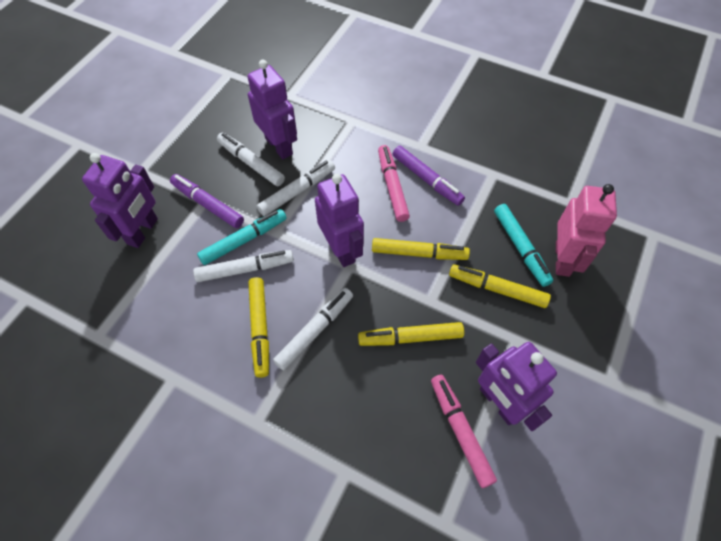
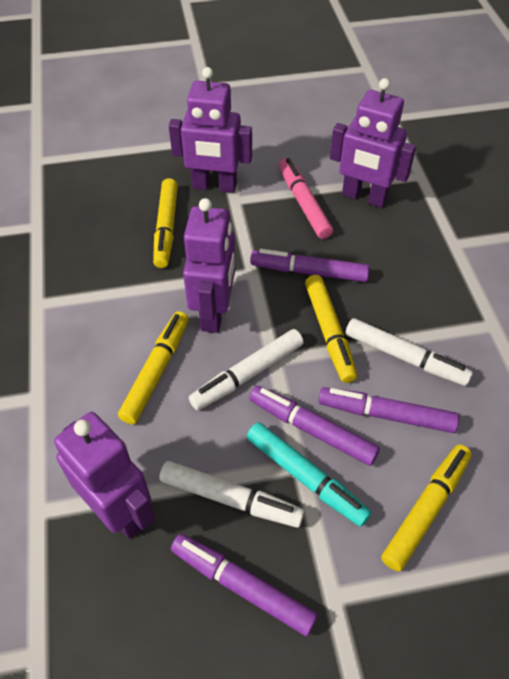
pink marker: 2 -> 1
pink robot: 1 -> 0
purple marker: 2 -> 4
turquoise marker: 2 -> 1
white marker: 4 -> 3

